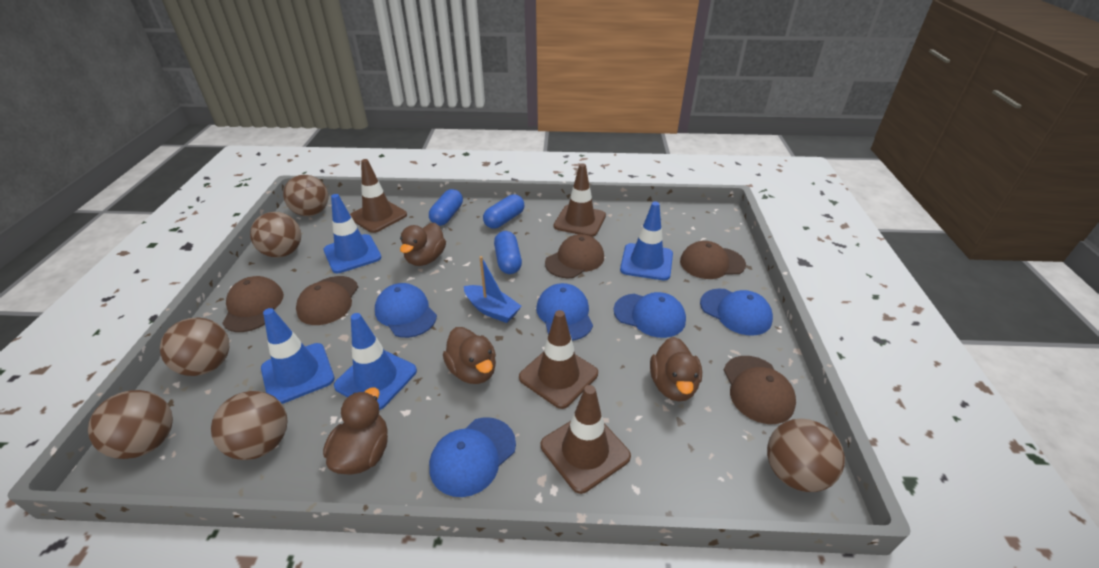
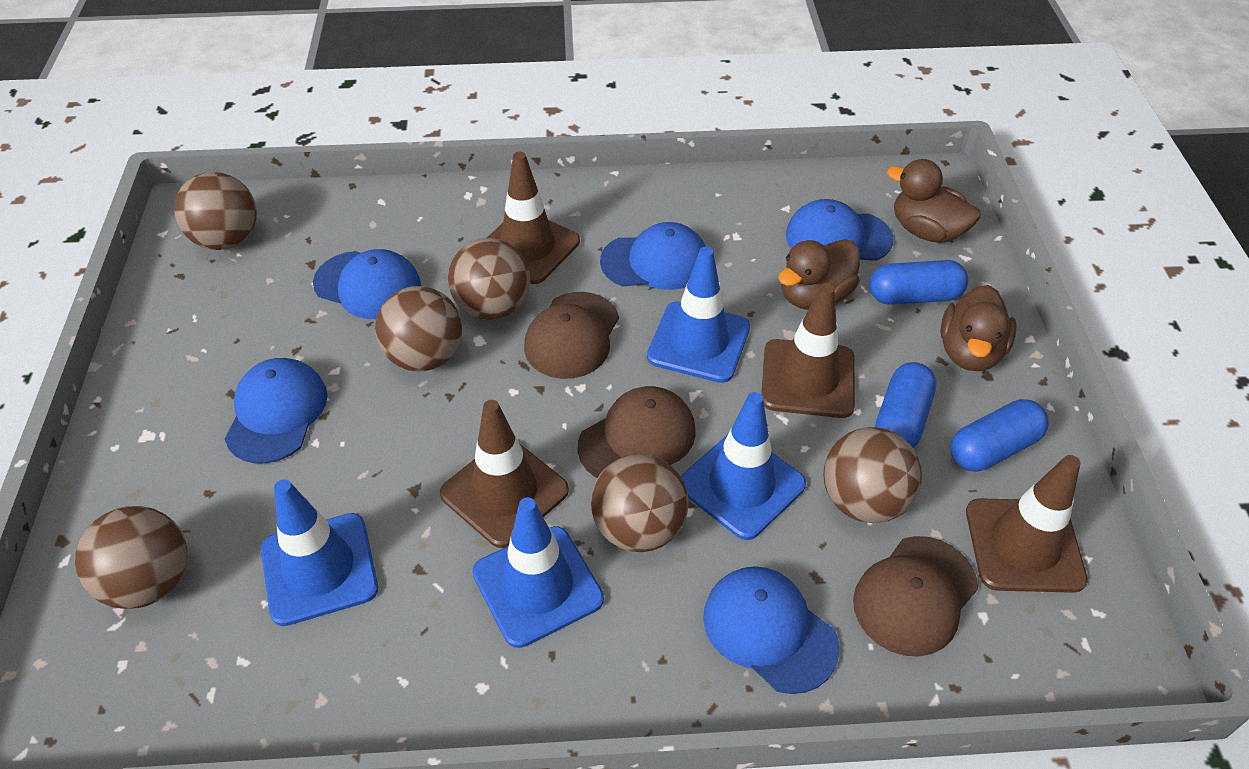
blue boat: 1 -> 0
brown cap: 5 -> 3
brown duck: 4 -> 3

